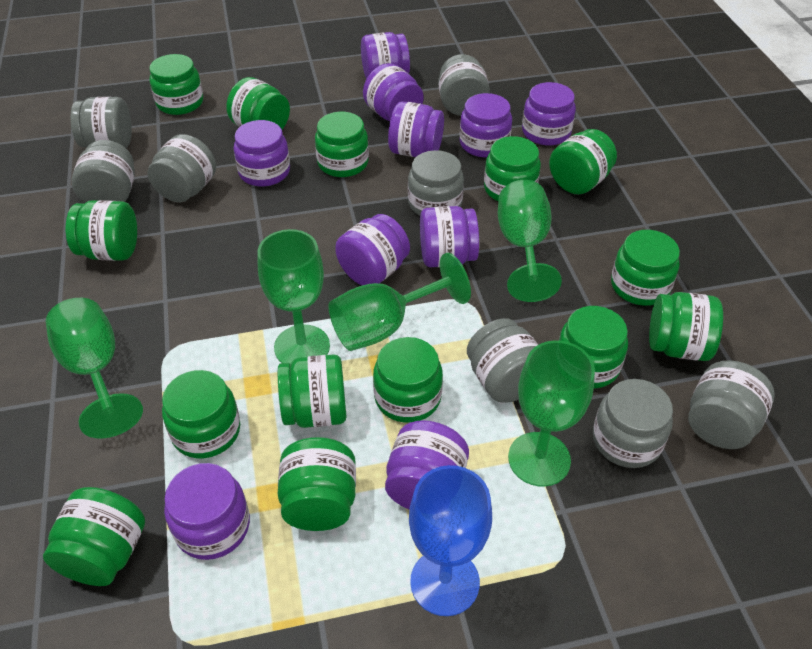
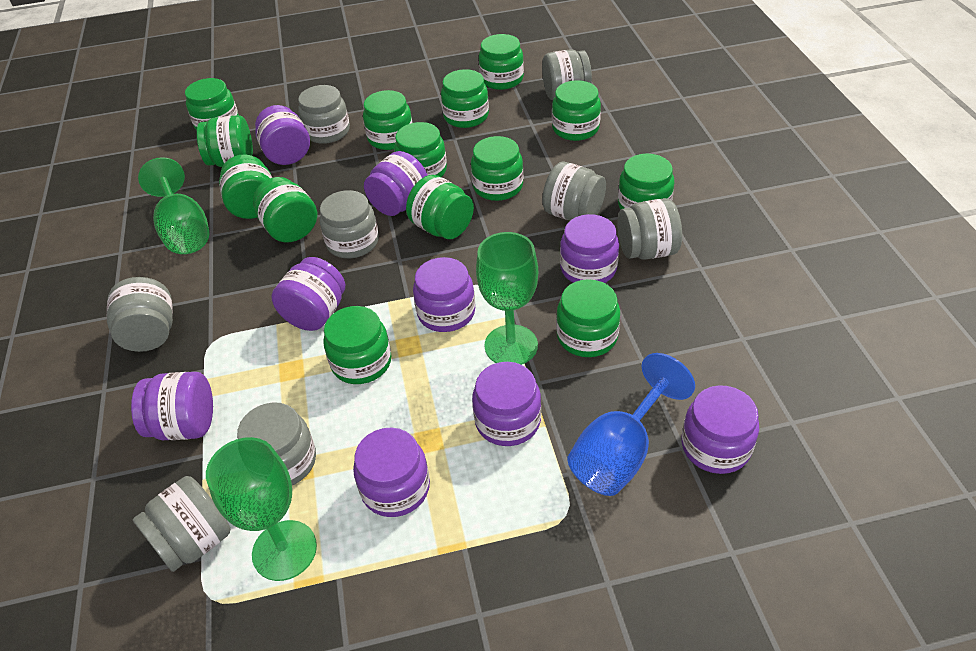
green goblet: 5 -> 3
purple jar: 10 -> 9

